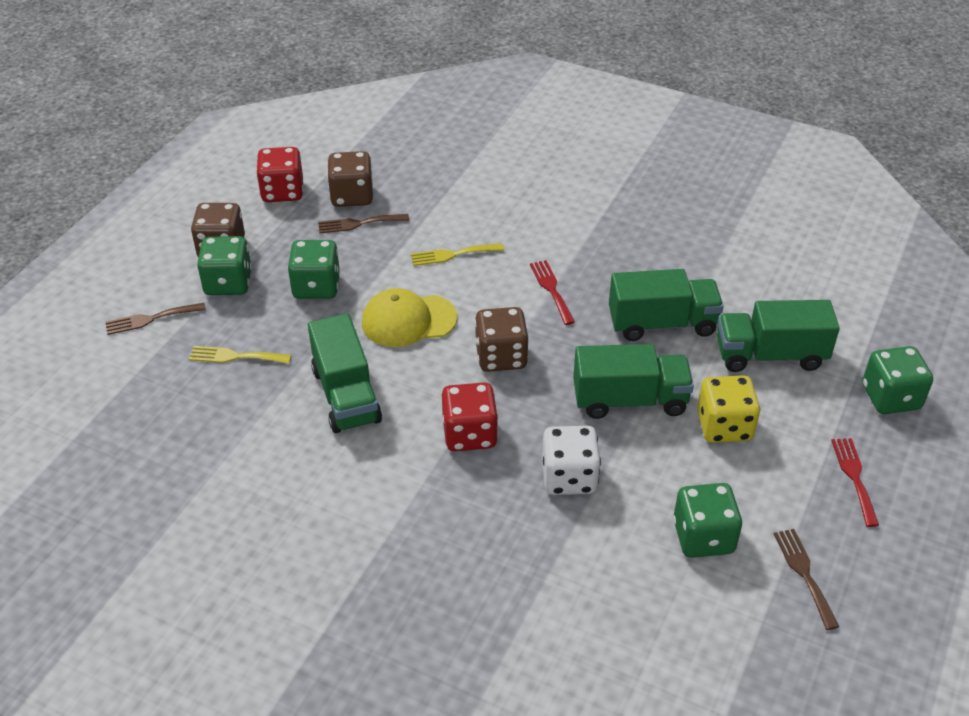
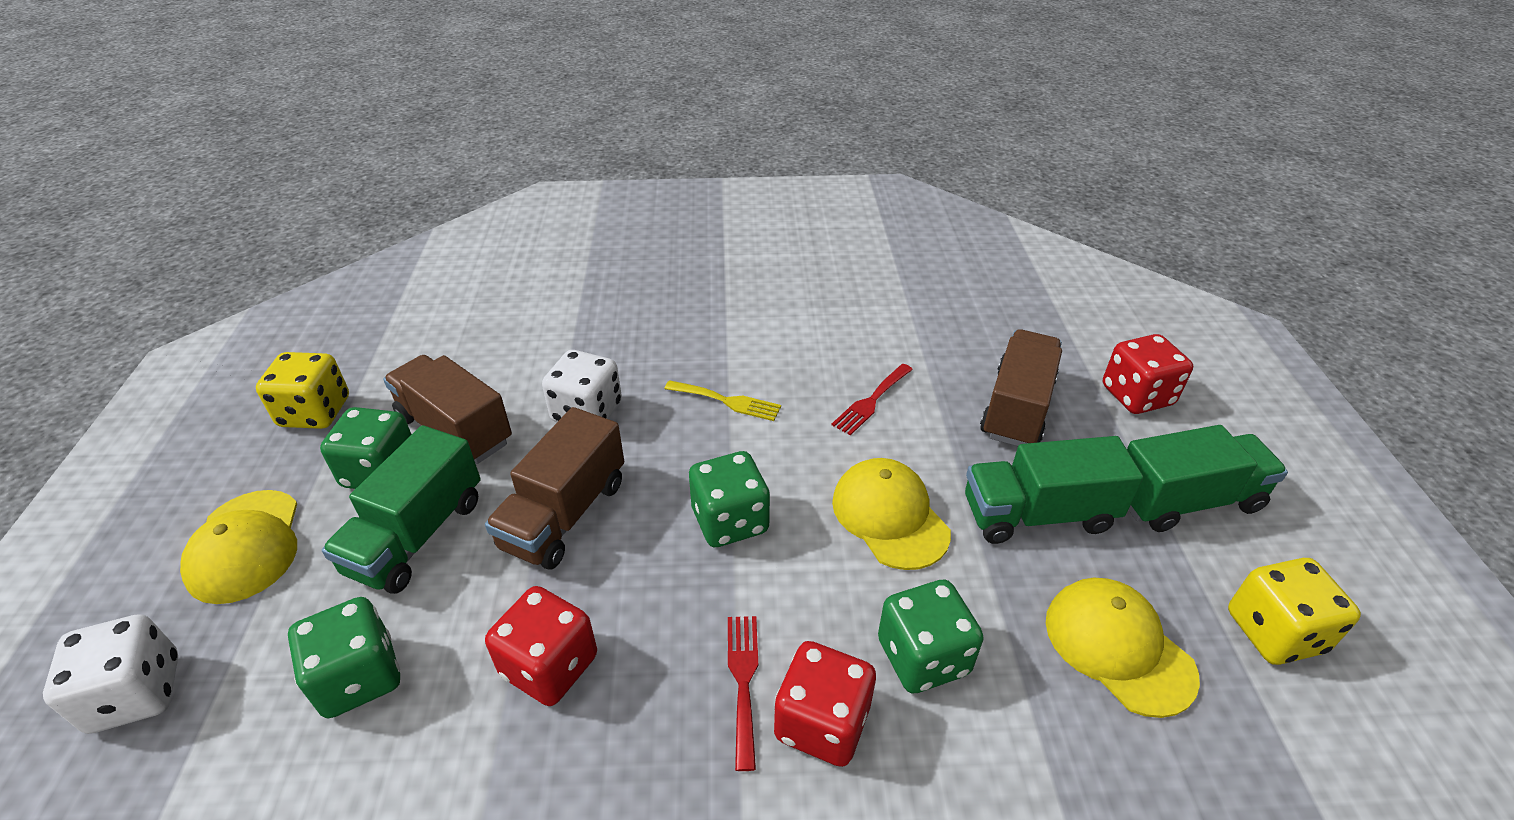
brown dice: 3 -> 0
brown fork: 3 -> 0
brown truck: 0 -> 3
green truck: 4 -> 3
red dice: 2 -> 3
white dice: 1 -> 2
yellow cap: 1 -> 3
yellow dice: 1 -> 2
yellow fork: 2 -> 1

